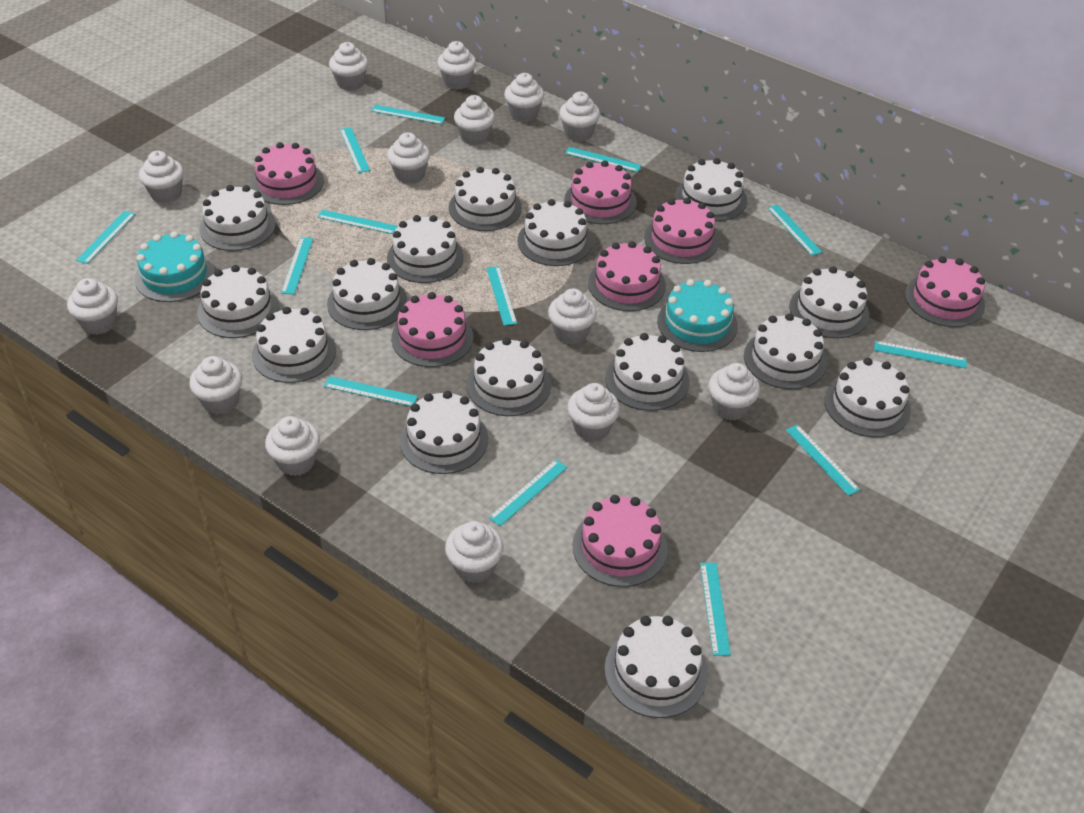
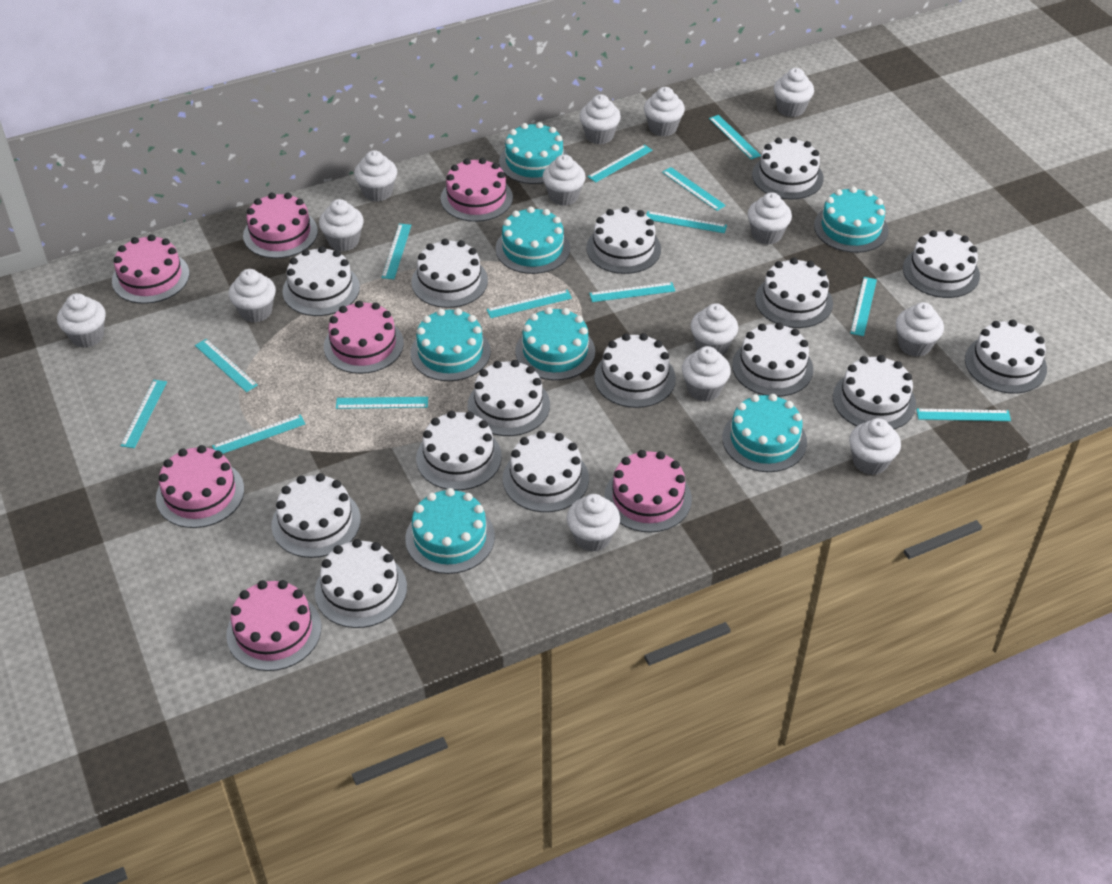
turquoise cake: 2 -> 7

